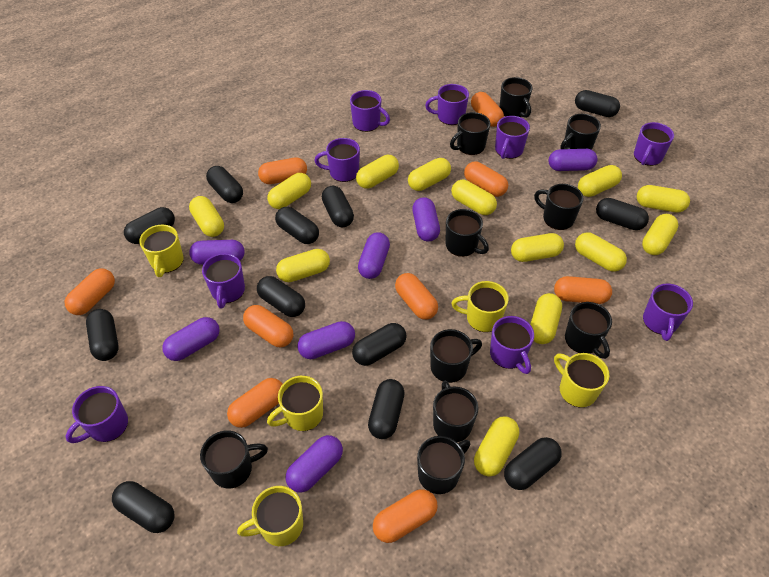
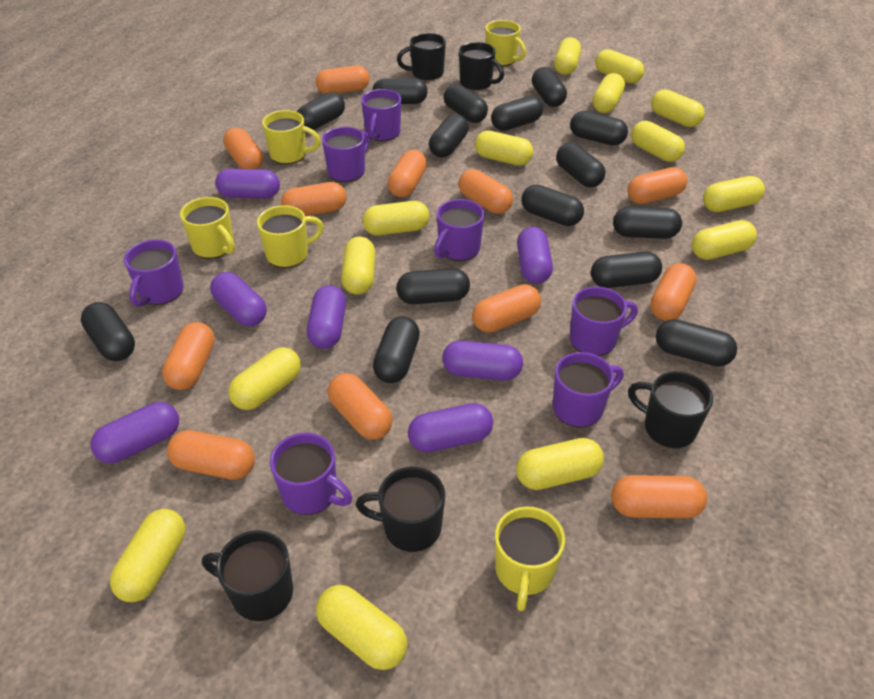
black capsule: 12 -> 15
black mug: 10 -> 5
orange capsule: 9 -> 12
purple mug: 9 -> 7
yellow capsule: 13 -> 14

